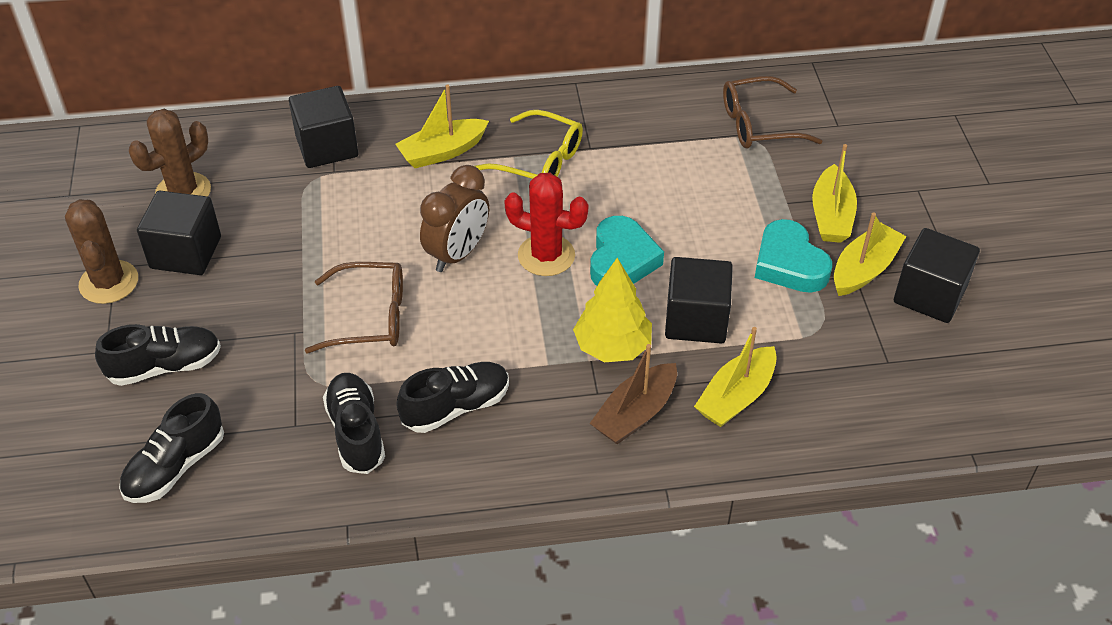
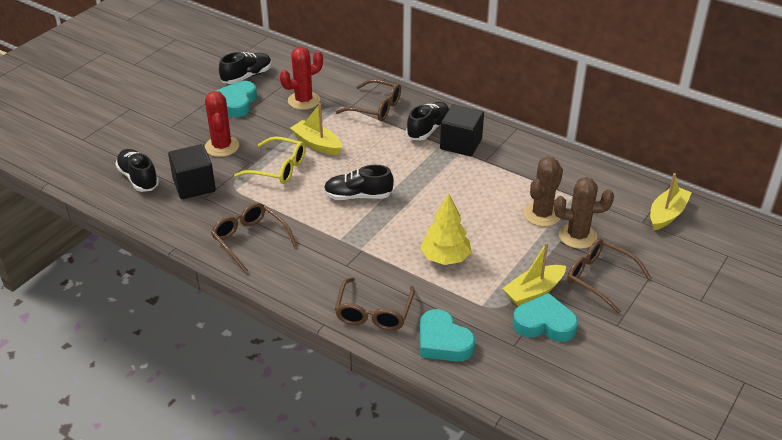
black cube: 4 -> 2
brown boat: 1 -> 0
brown clock: 1 -> 0
brown glasses: 2 -> 4
red cactus: 1 -> 2
turquoise heart: 2 -> 3
yellow boat: 4 -> 3

